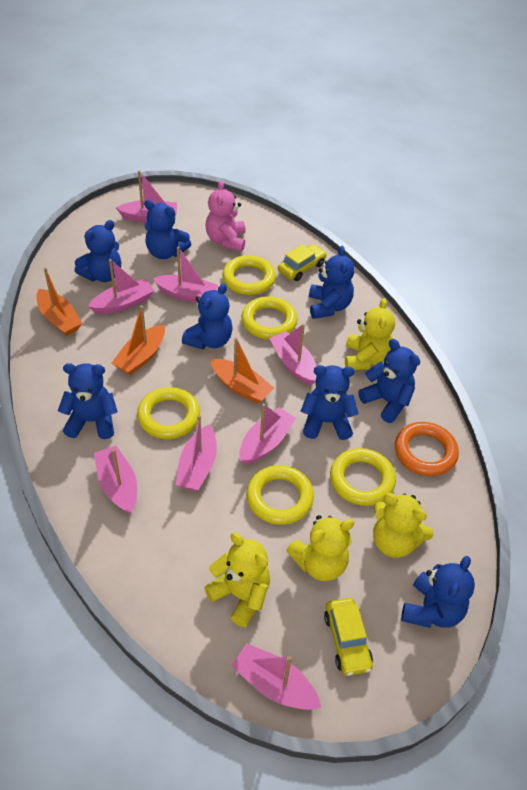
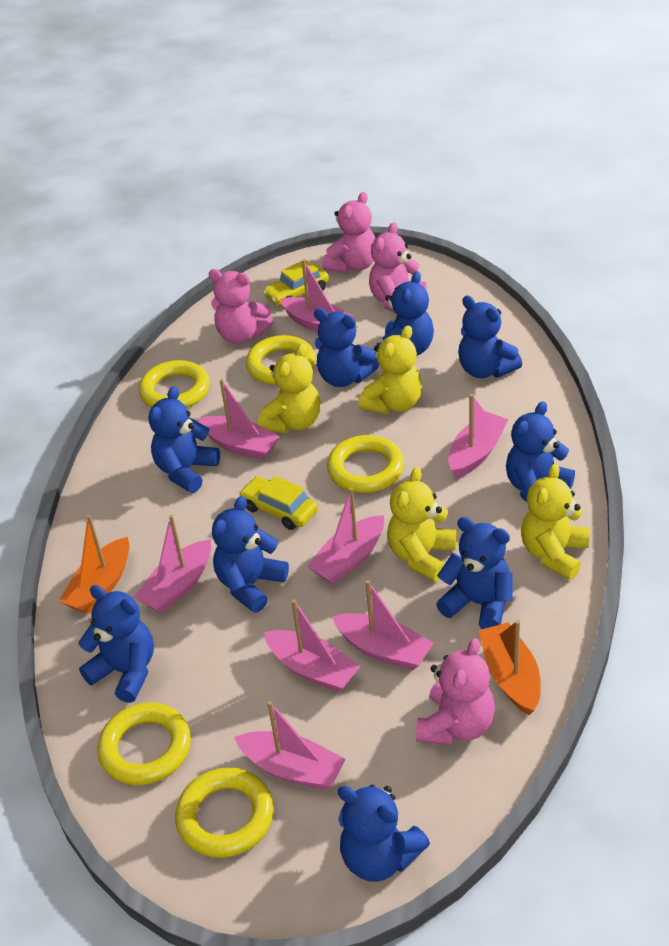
blue teddy bear: 8 -> 9
orange boat: 3 -> 2
orange ring: 1 -> 0
pink teddy bear: 1 -> 4

